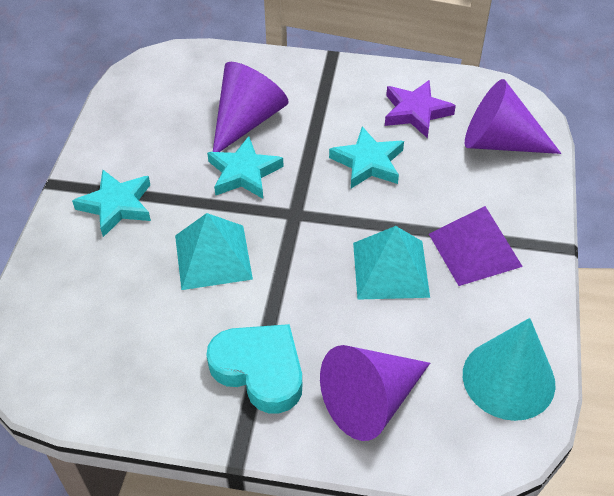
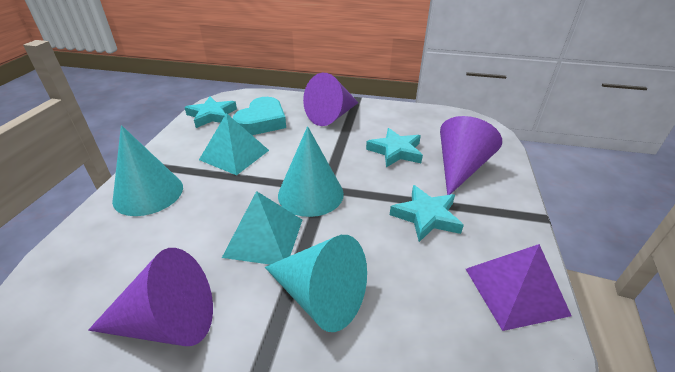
purple star: 1 -> 0
turquoise cone: 1 -> 3

